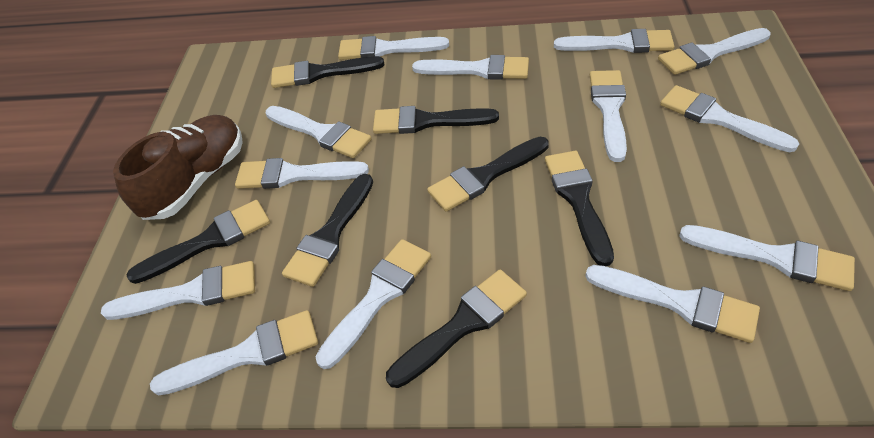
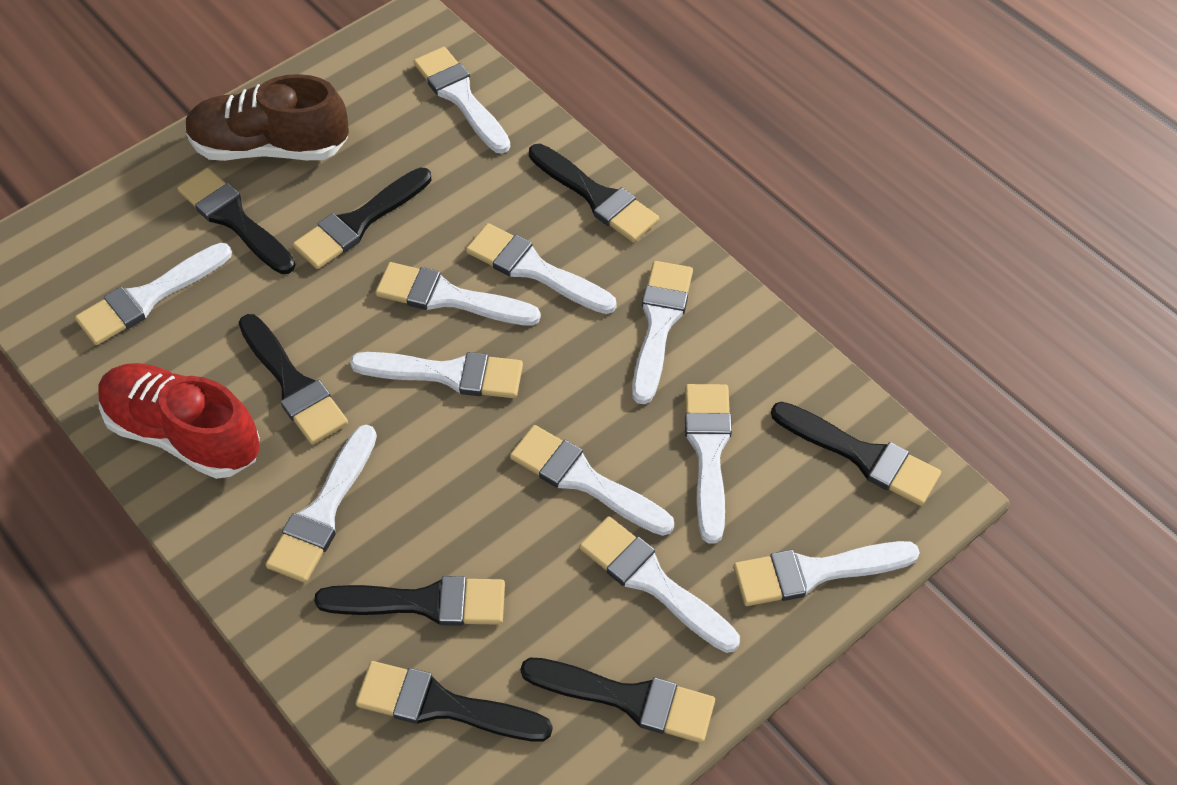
black brush: 7 -> 8
red shoe: 0 -> 1
white brush: 13 -> 11

